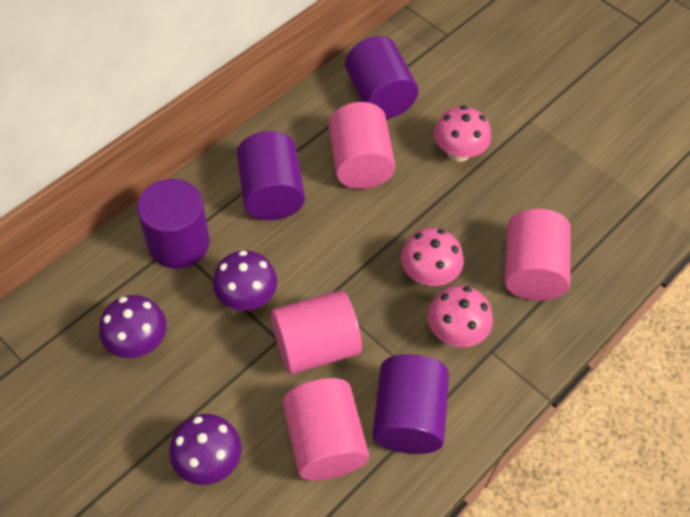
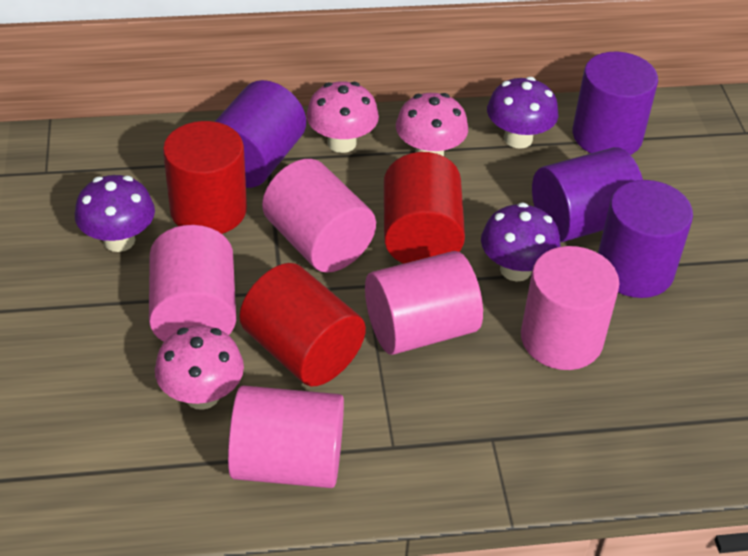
pink cylinder: 4 -> 5
red cylinder: 0 -> 3

